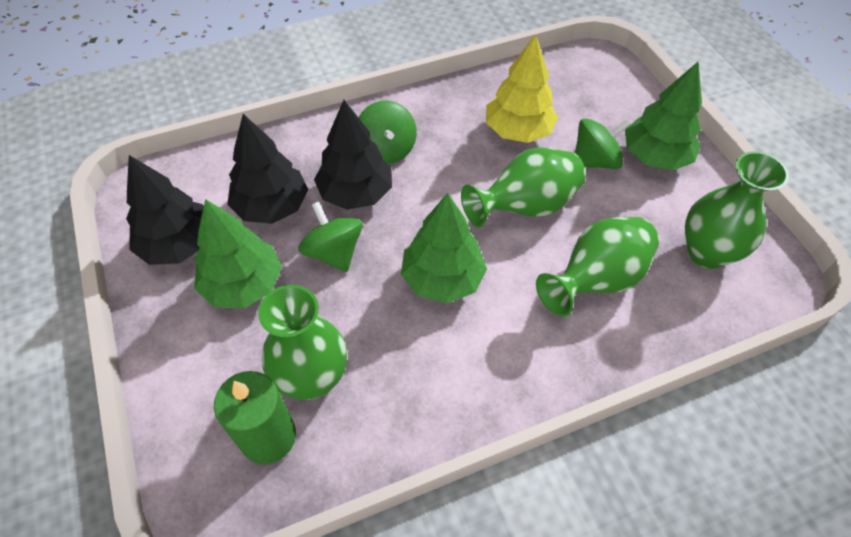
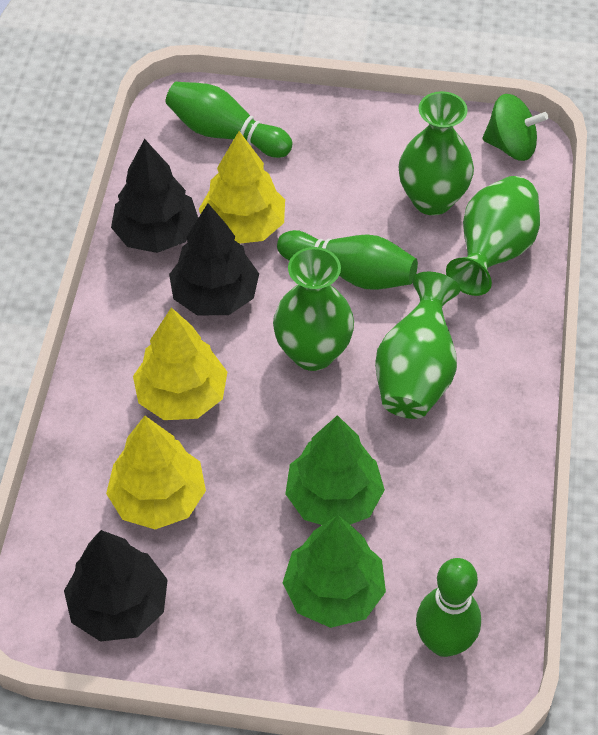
green bowling pin: 0 -> 3
green candle: 1 -> 0
green spinning top: 3 -> 1
green tree: 3 -> 2
yellow tree: 1 -> 3

